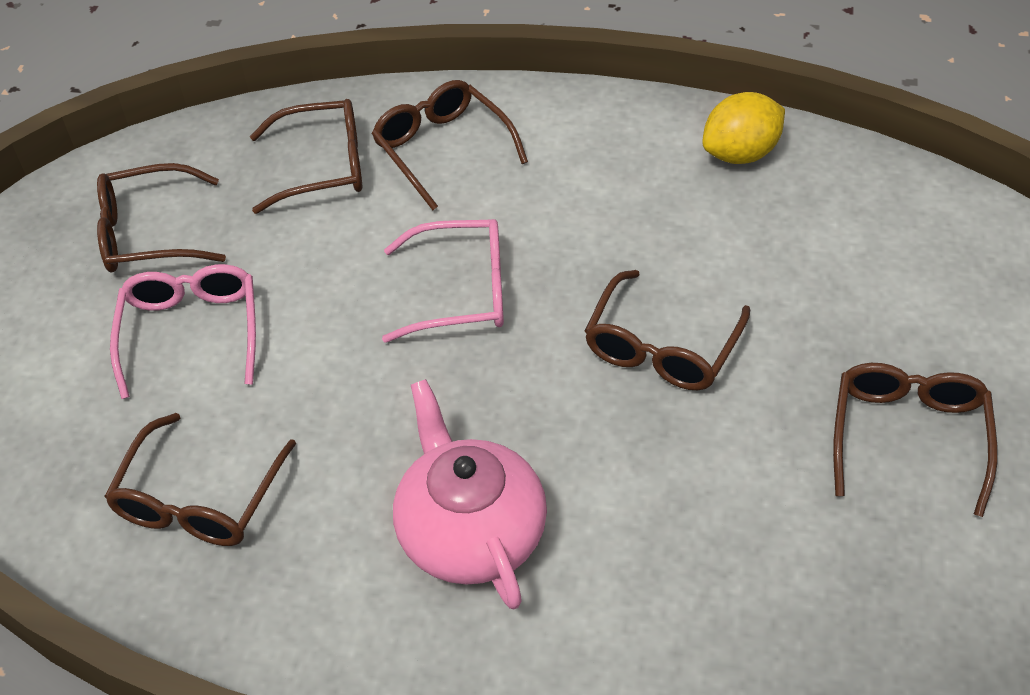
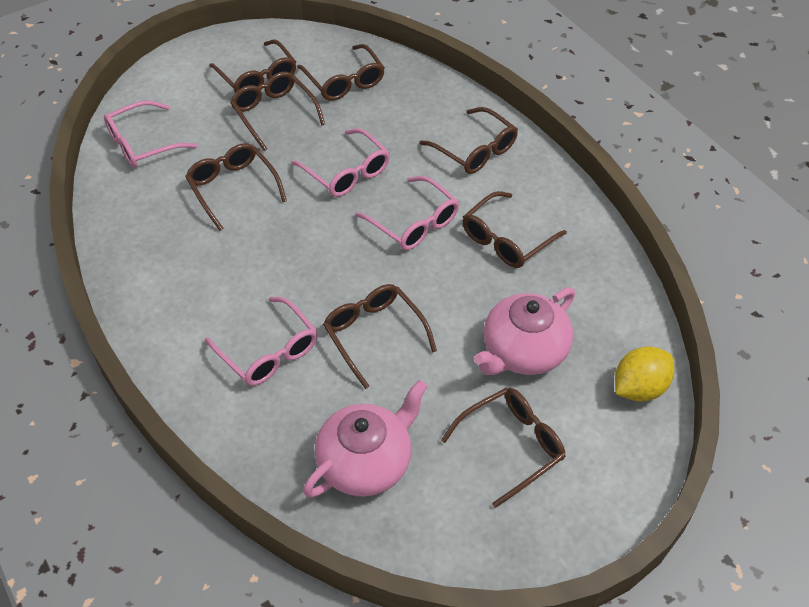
brown glasses: 6 -> 8
pink glasses: 2 -> 4
pink teapot: 1 -> 2

